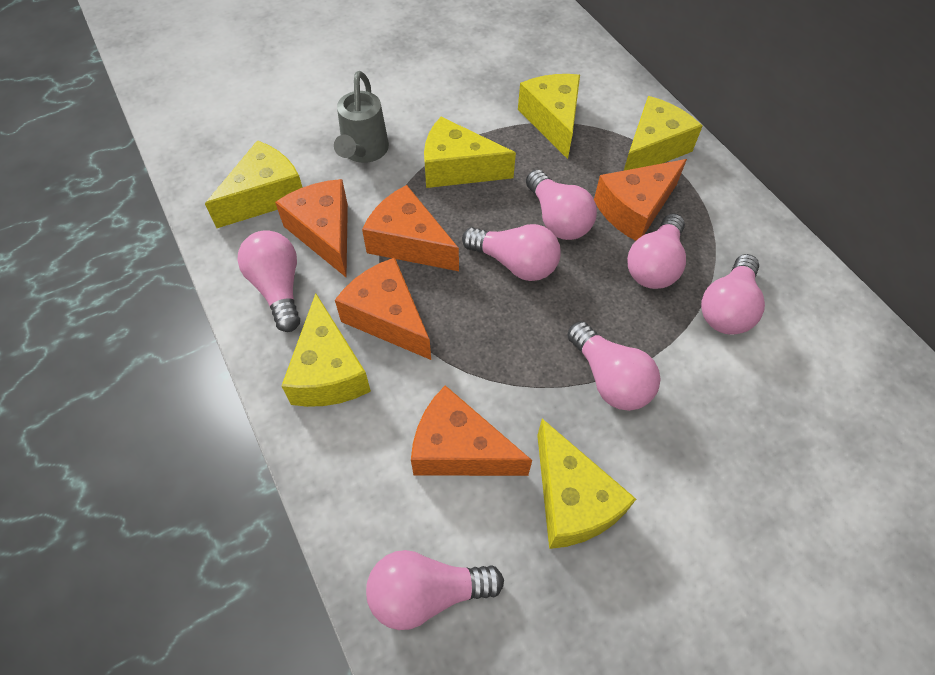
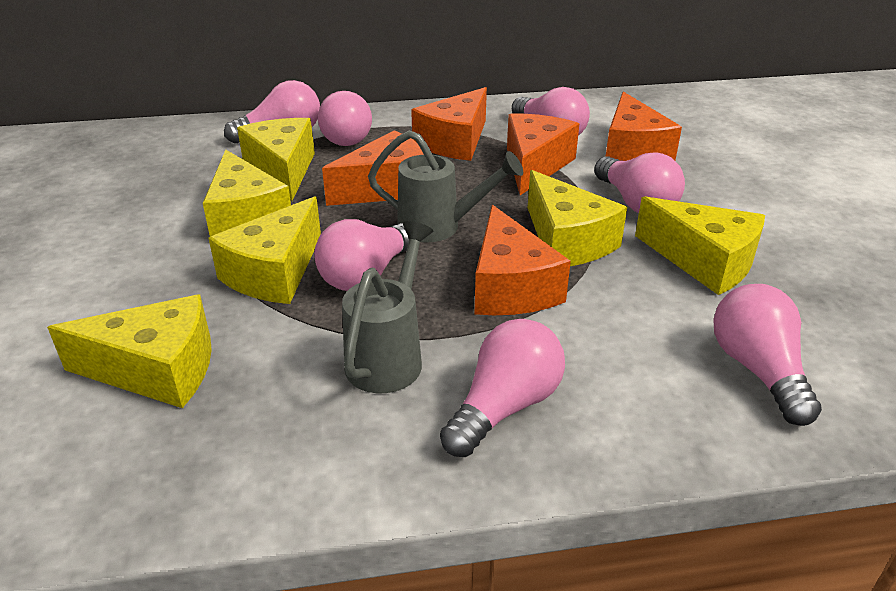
grey watering can: 1 -> 2

